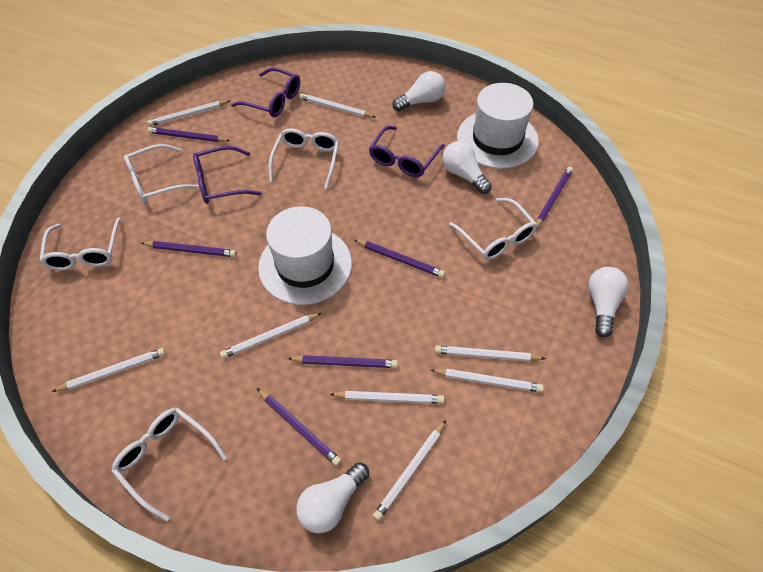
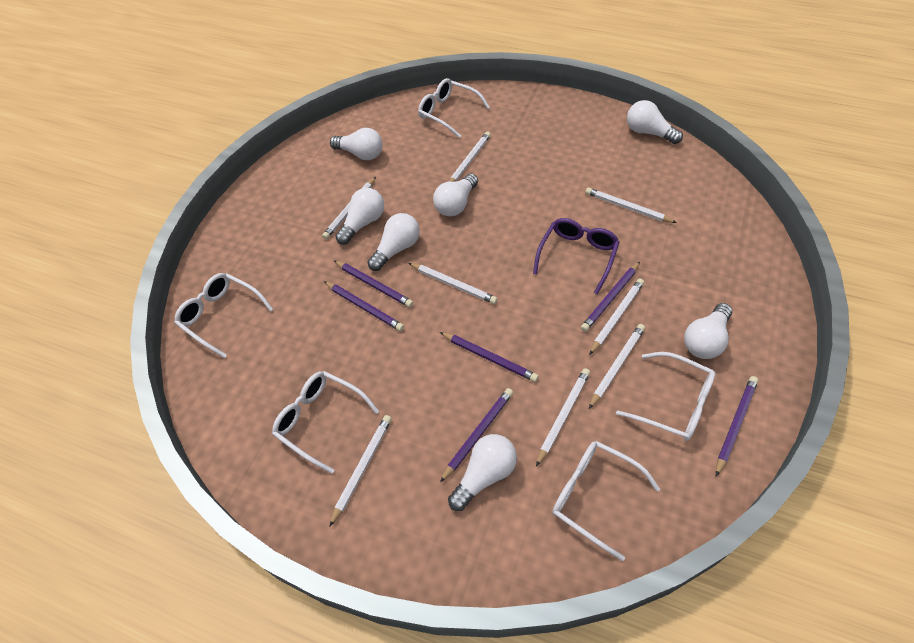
purple glasses: 3 -> 1
white hat: 2 -> 0
white light bulb: 4 -> 7

